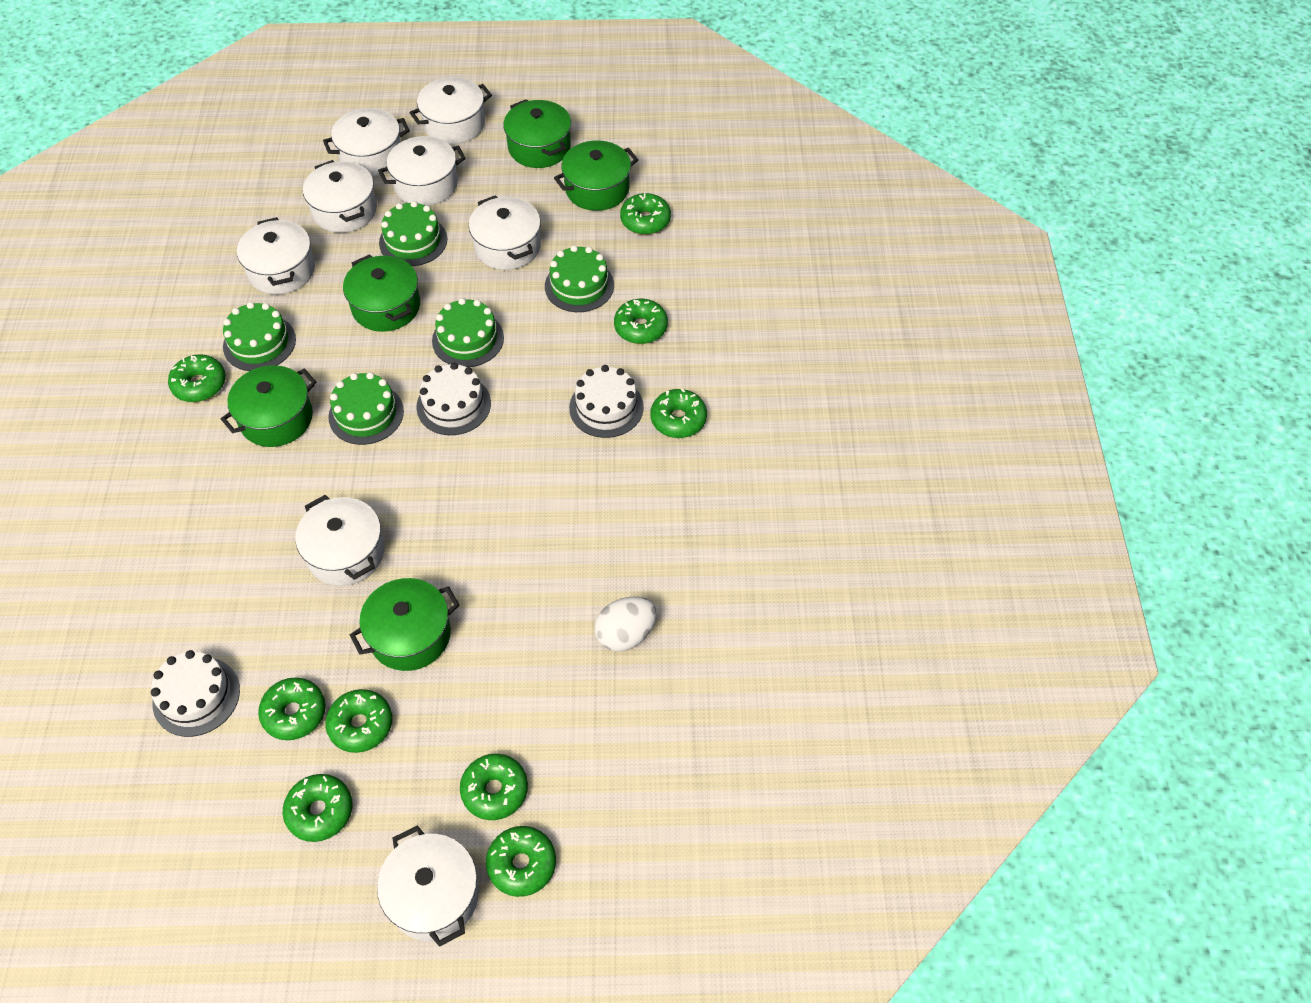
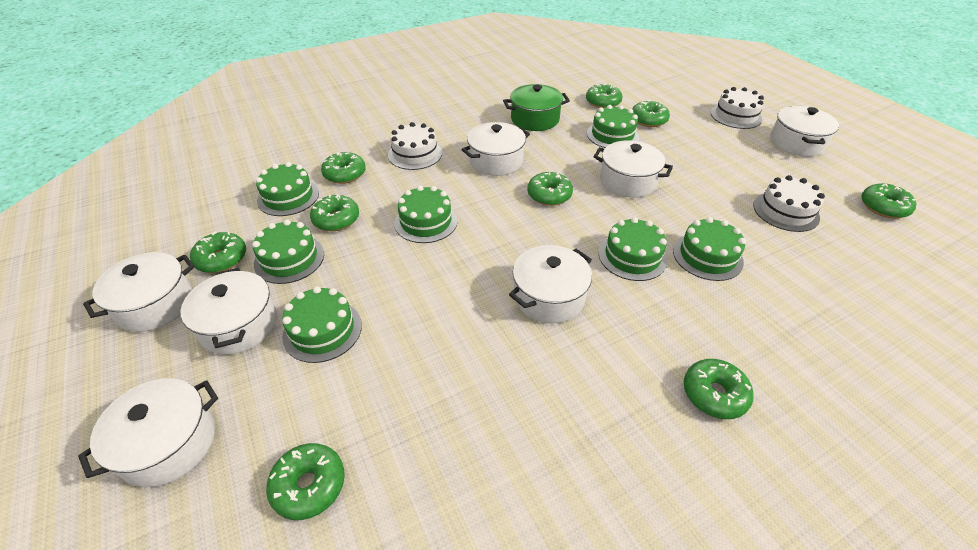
green cake: 5 -> 7
green pot: 5 -> 1
white egg: 1 -> 0
white pot: 8 -> 7

